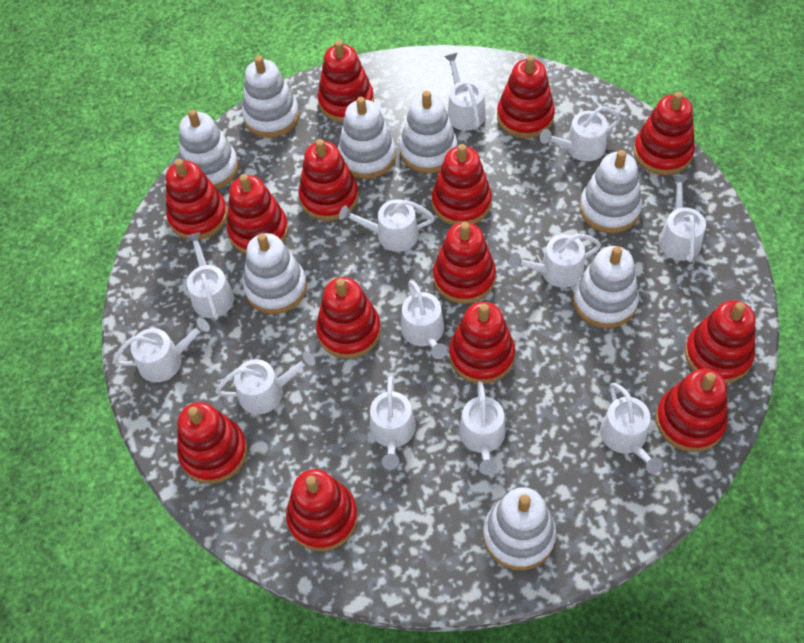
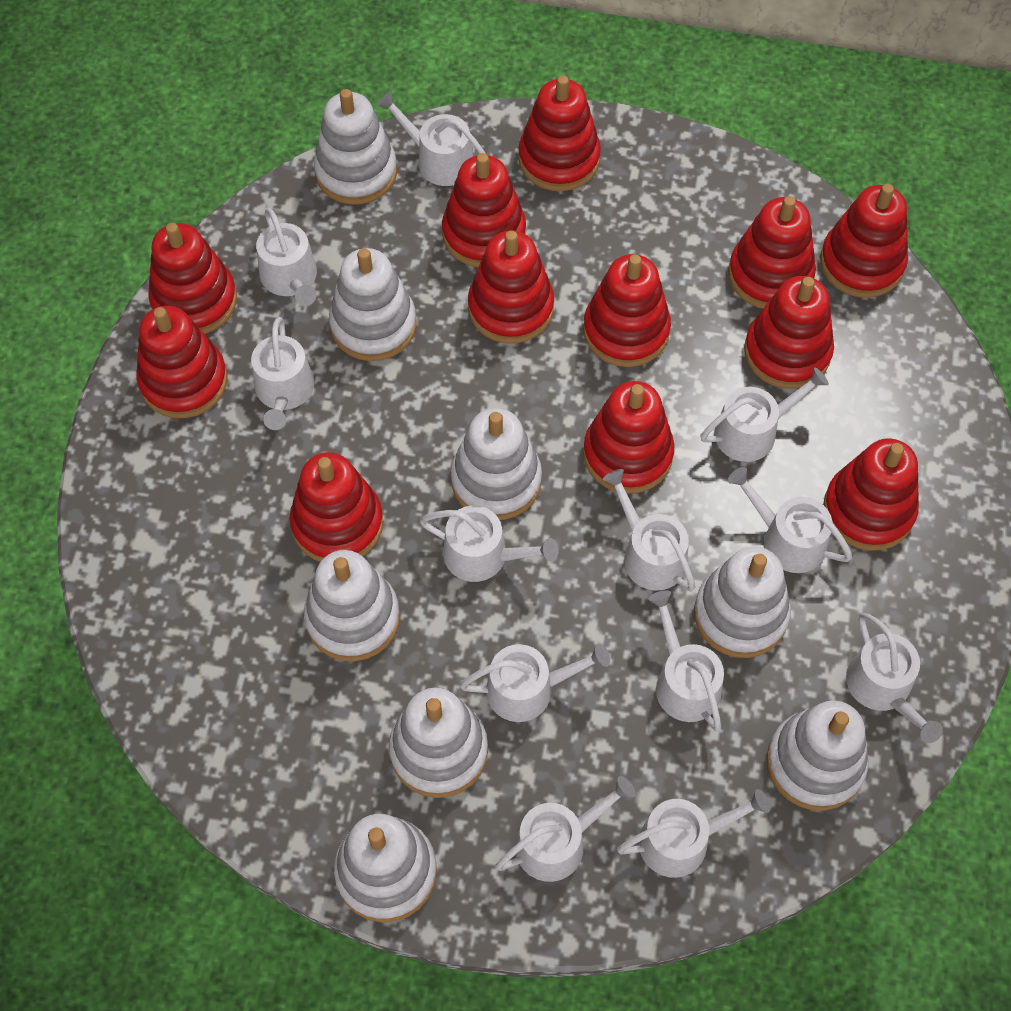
red stacking toy: 14 -> 12

